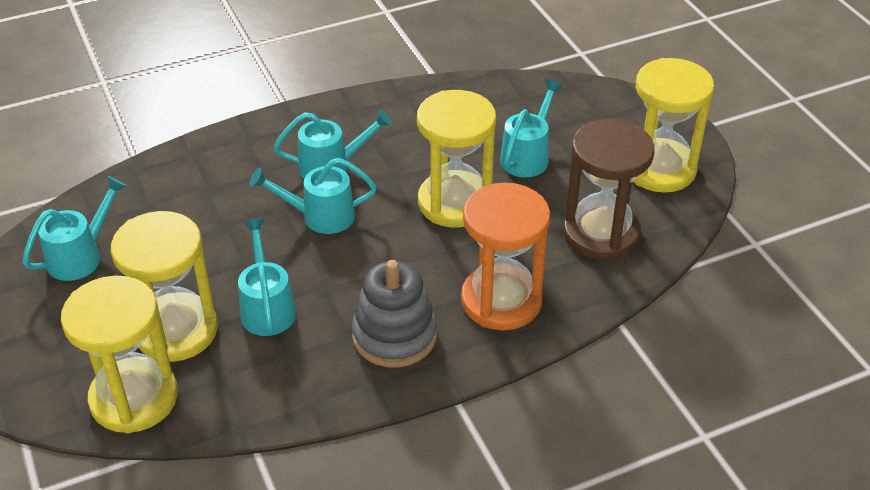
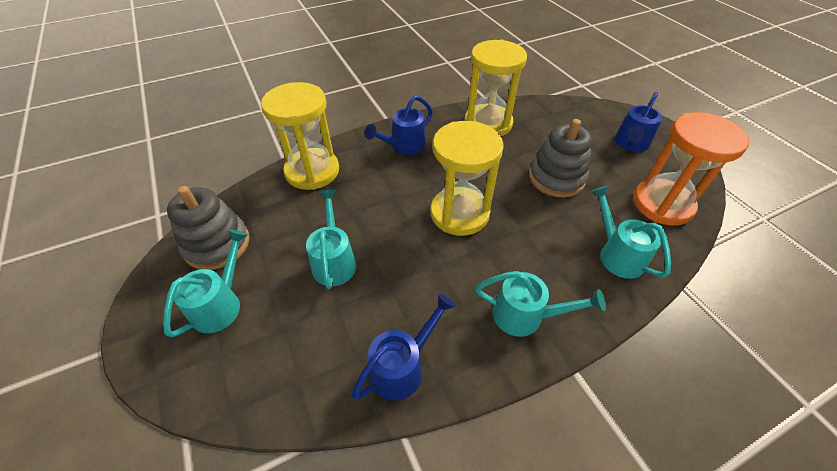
blue watering can: 0 -> 3
brown hourglass: 1 -> 0
grey stacking toy: 1 -> 2
turquoise watering can: 5 -> 4
yellow hourglass: 4 -> 3

